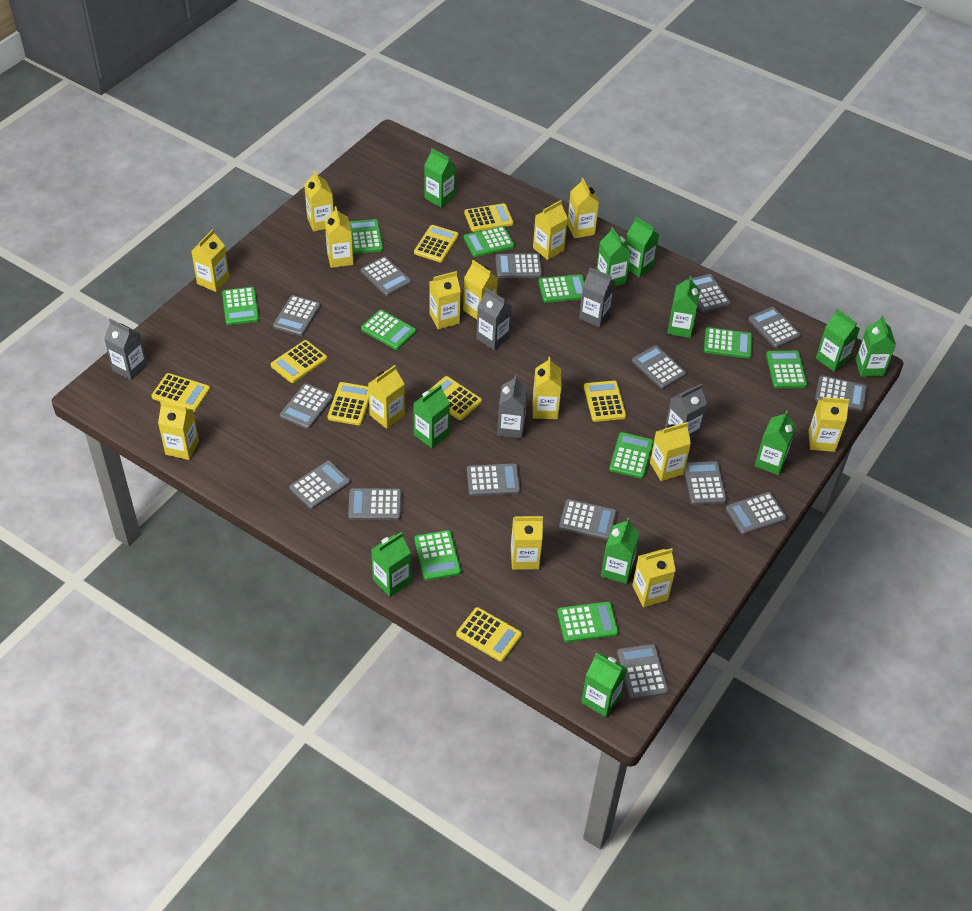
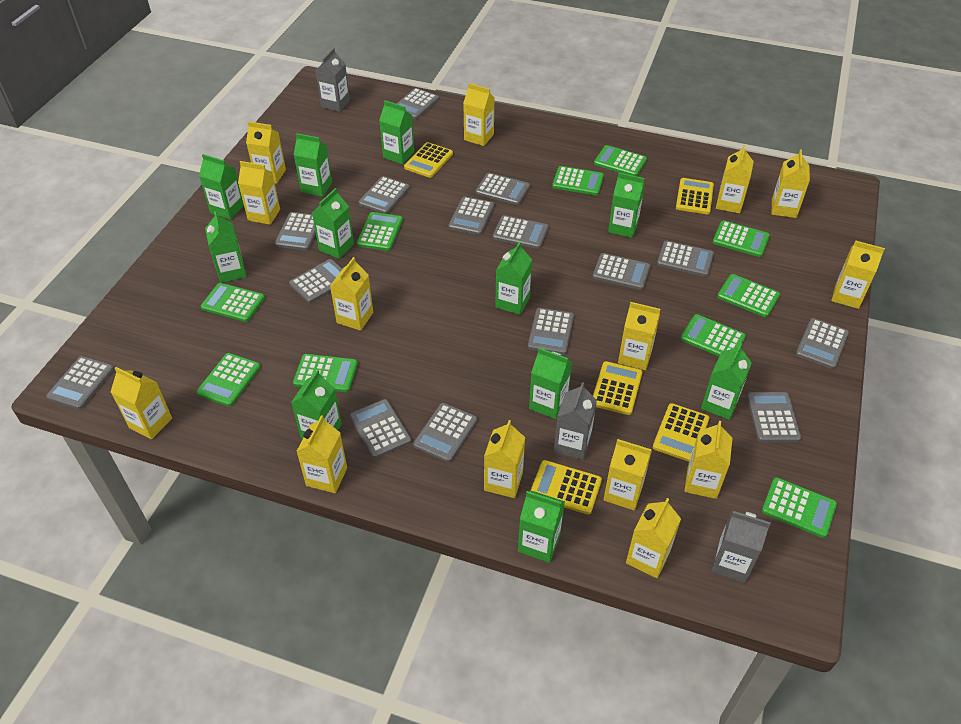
grey carton: 5 -> 3
yellow calculator: 8 -> 5

